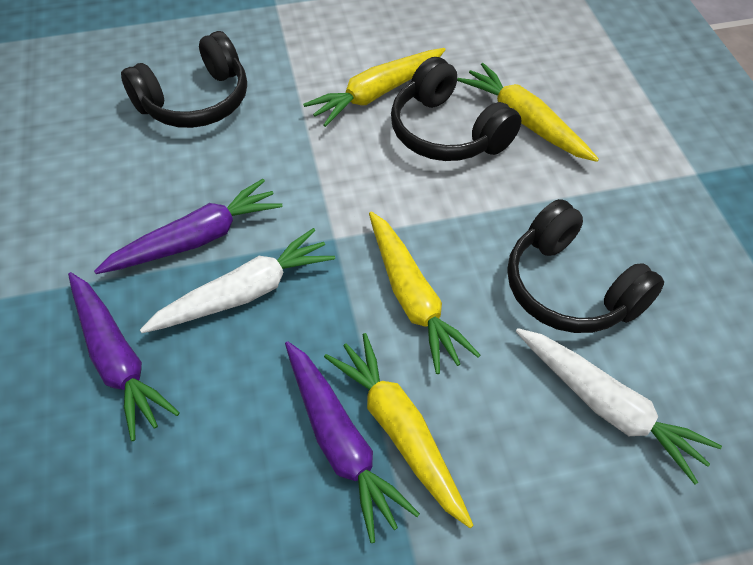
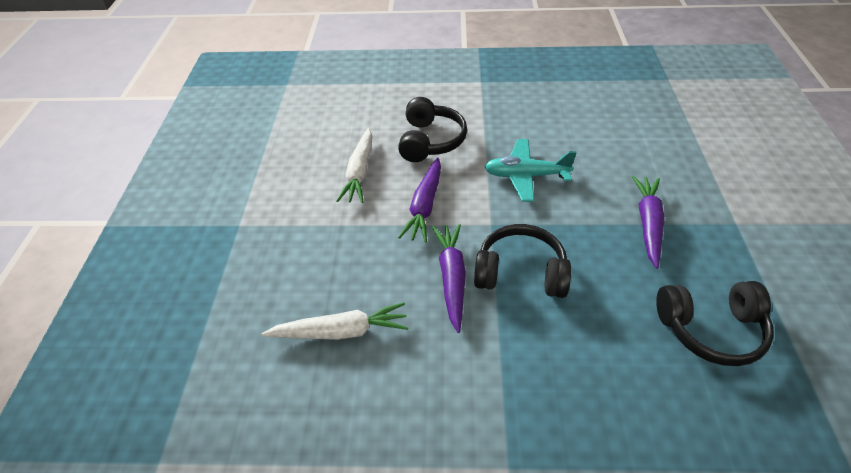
turquoise plane: 0 -> 1
yellow carrot: 4 -> 0

